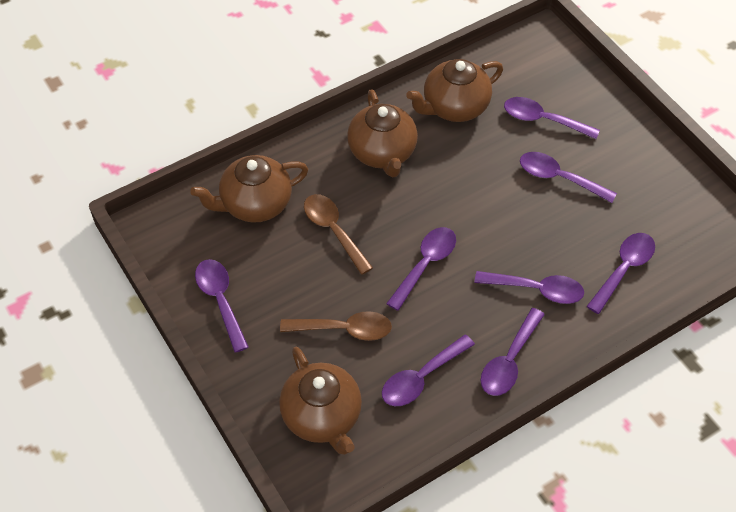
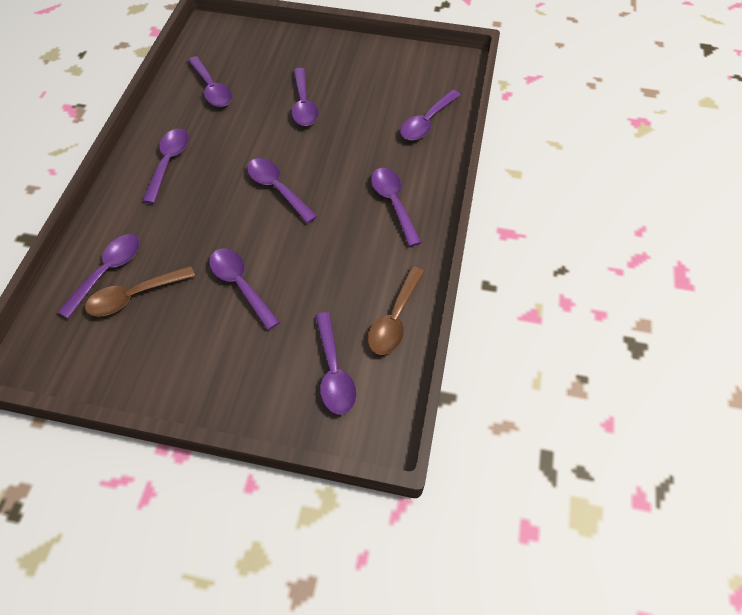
brown teapot: 4 -> 0
purple spoon: 8 -> 9

